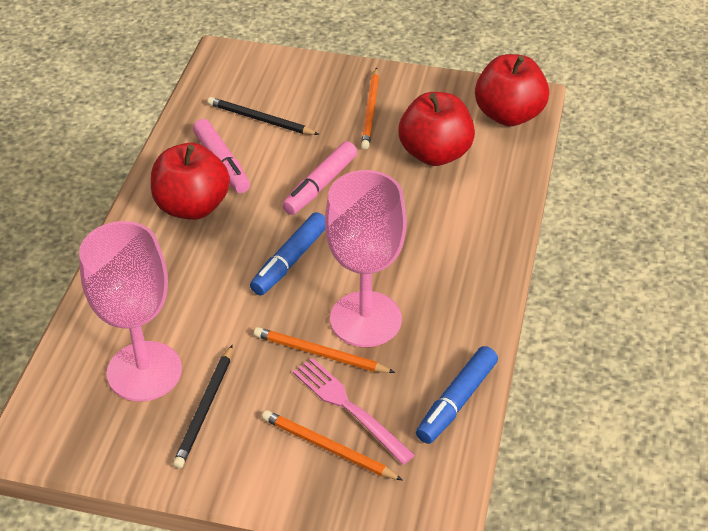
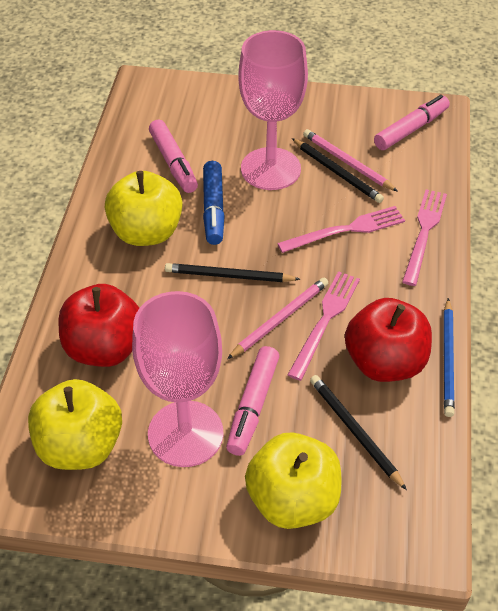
black pencil: 2 -> 3
blue marker: 2 -> 1
blue pencil: 0 -> 1
orange pencil: 3 -> 0
pink fork: 1 -> 3
pink marker: 2 -> 3
pink pencil: 0 -> 2
red apple: 3 -> 2
yellow apple: 0 -> 3

